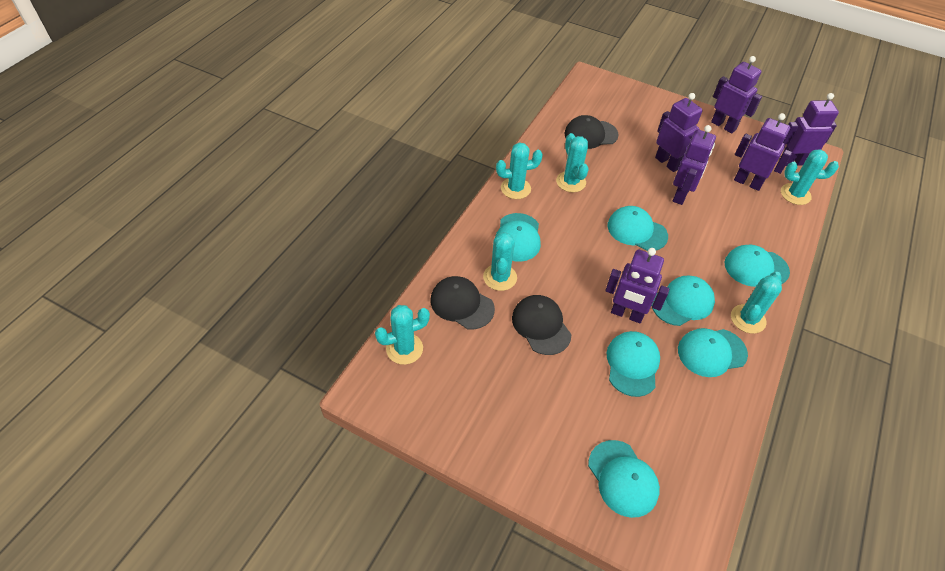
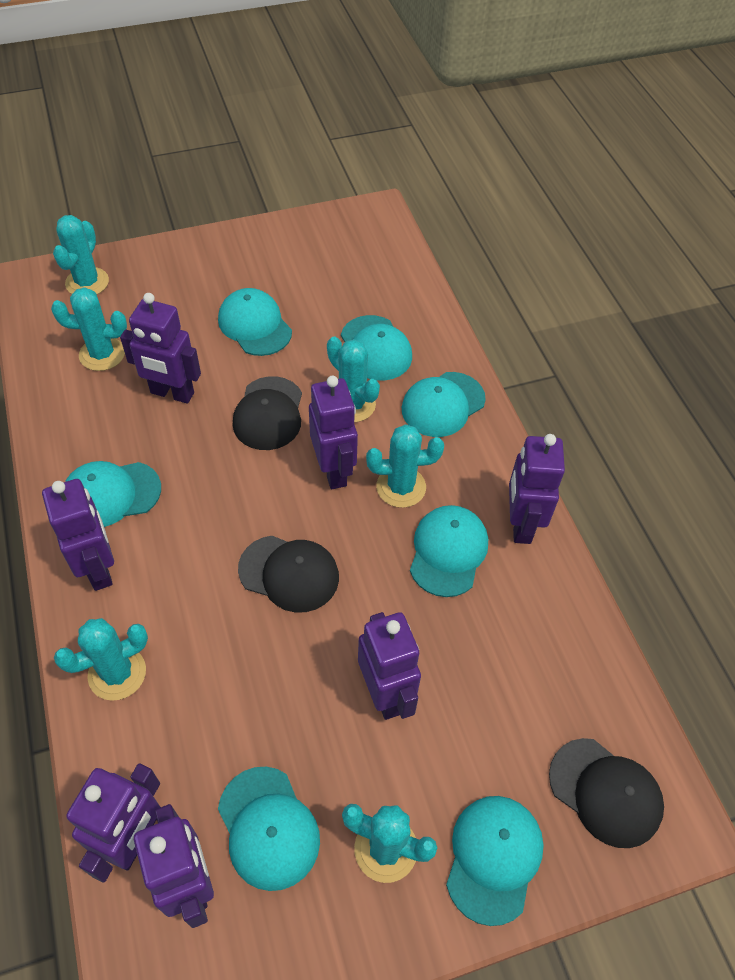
purple robot: 6 -> 7

